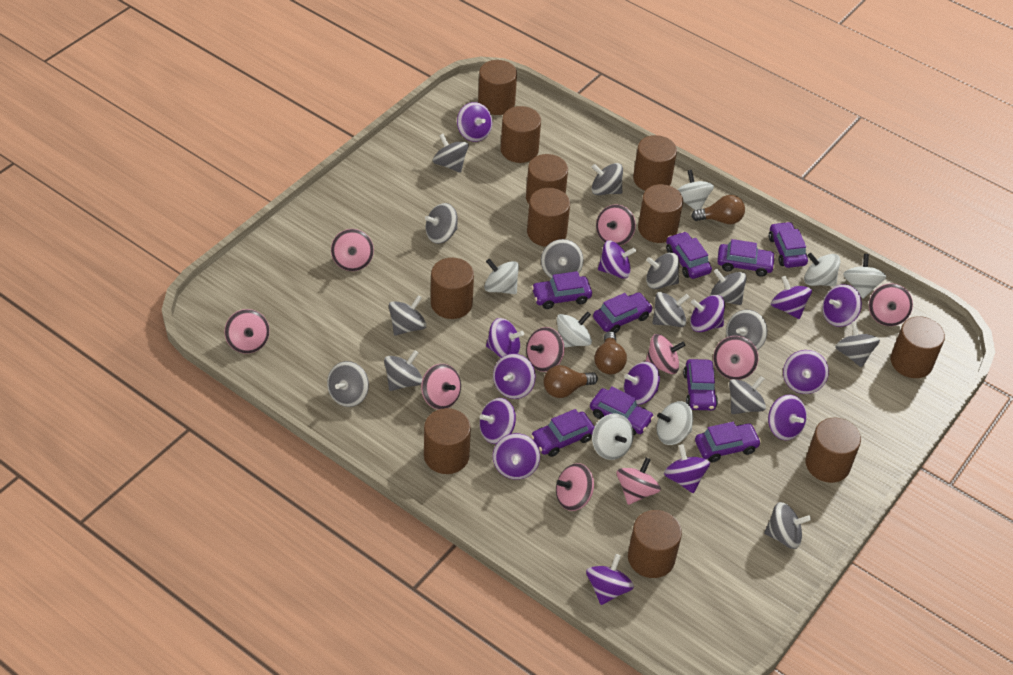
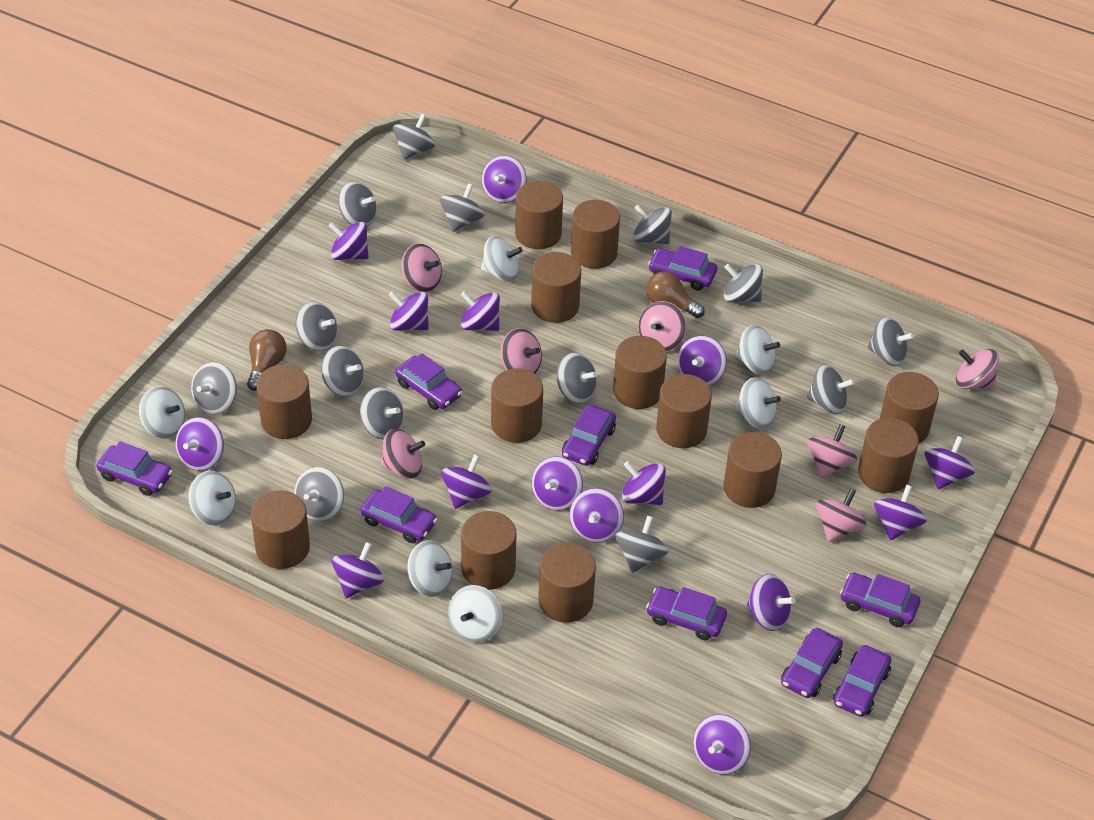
brown cylinder: 11 -> 13
brown light bulb: 3 -> 2
pink spinning top: 10 -> 7
purple spinning top: 14 -> 15

